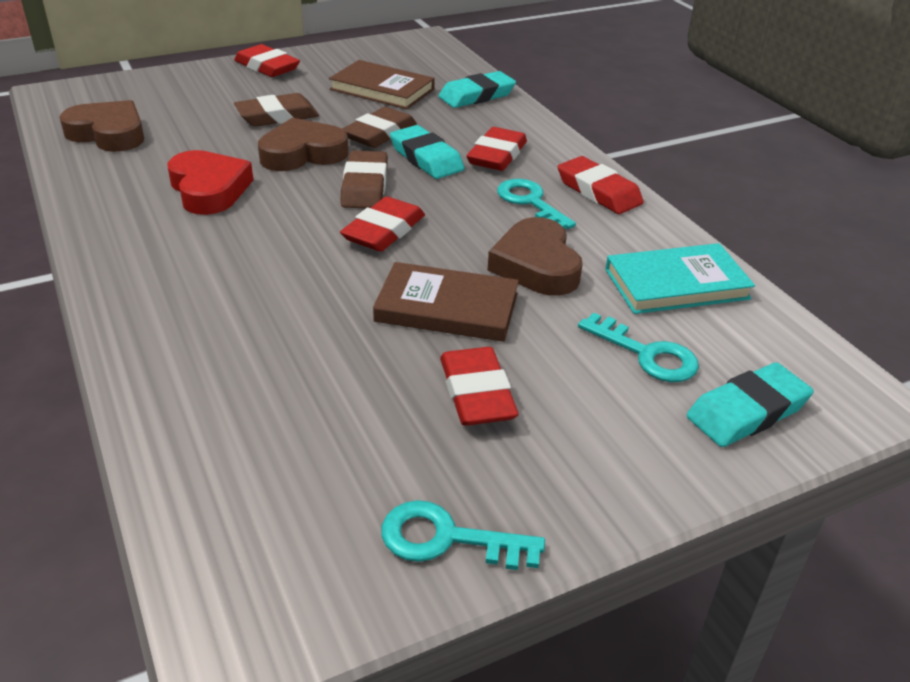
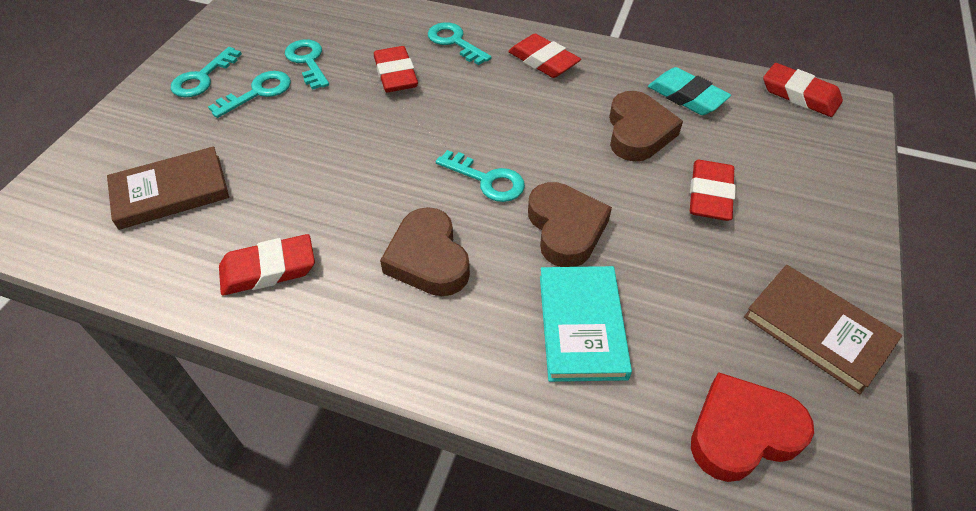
brown eraser: 3 -> 0
turquoise eraser: 3 -> 1
turquoise key: 3 -> 5

